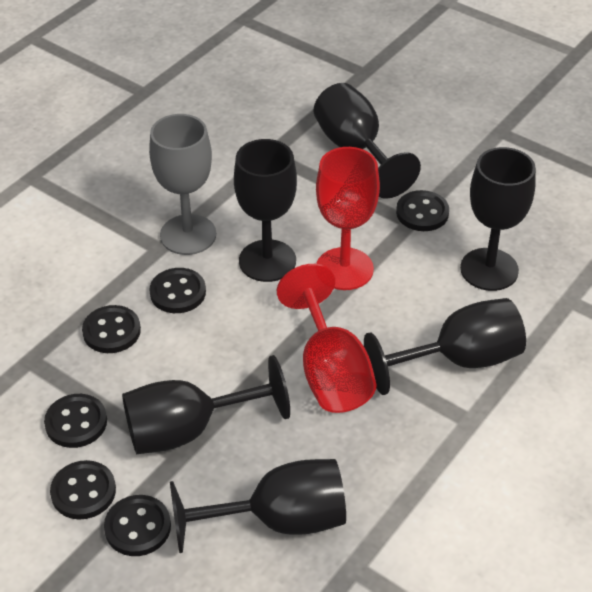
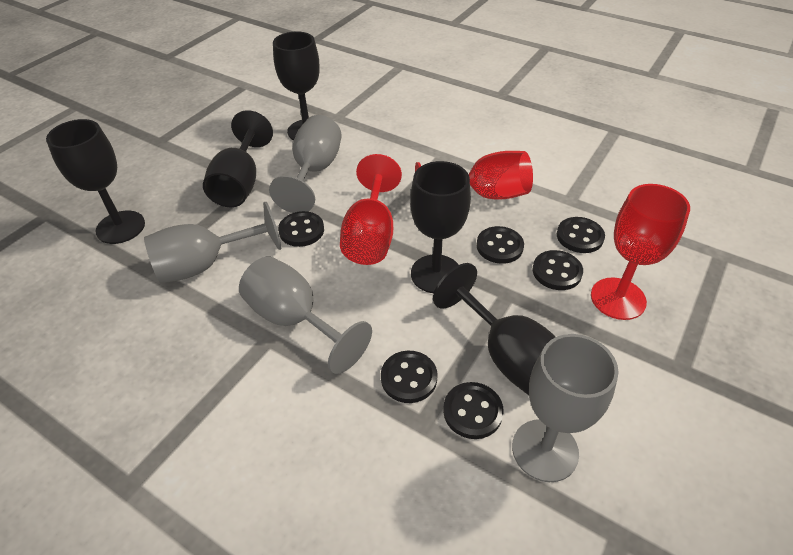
black goblet: 6 -> 5
grey goblet: 1 -> 4
red goblet: 2 -> 3

